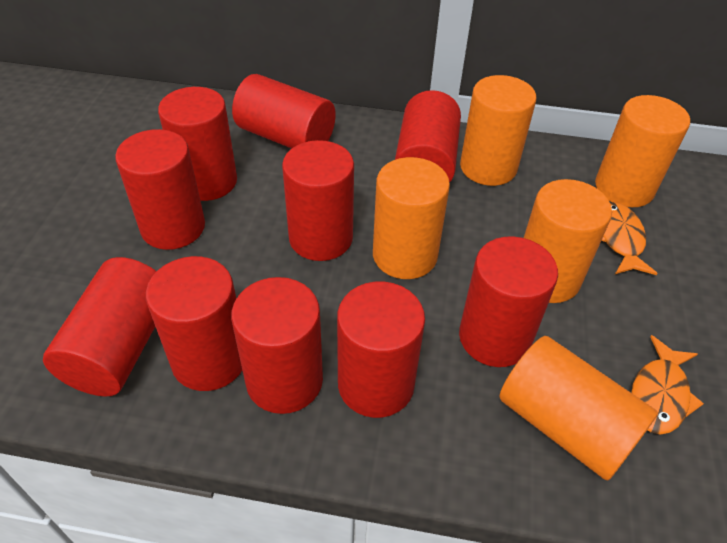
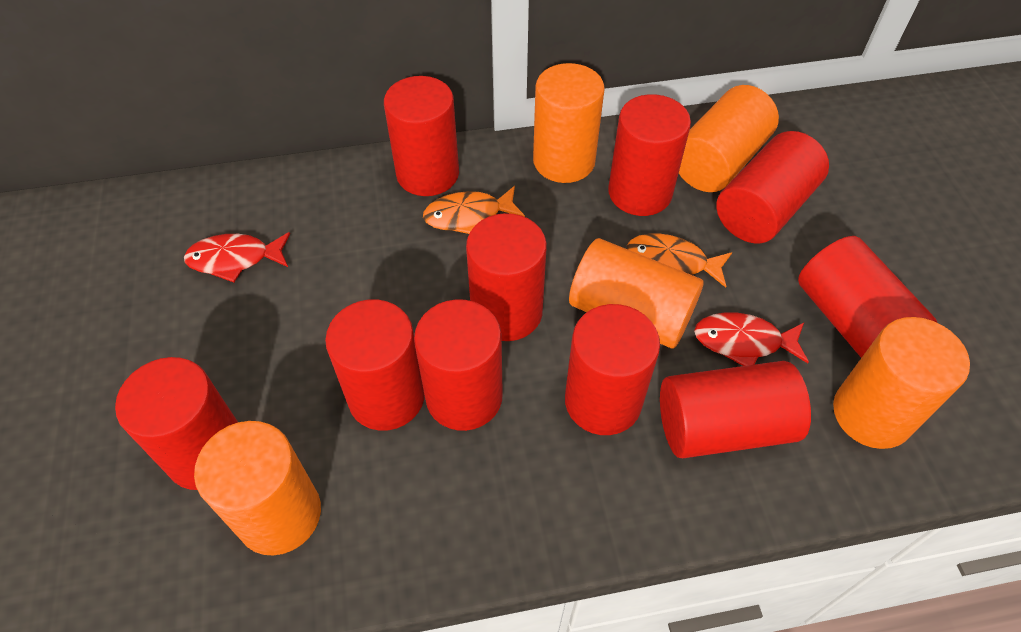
red fish: 0 -> 2

